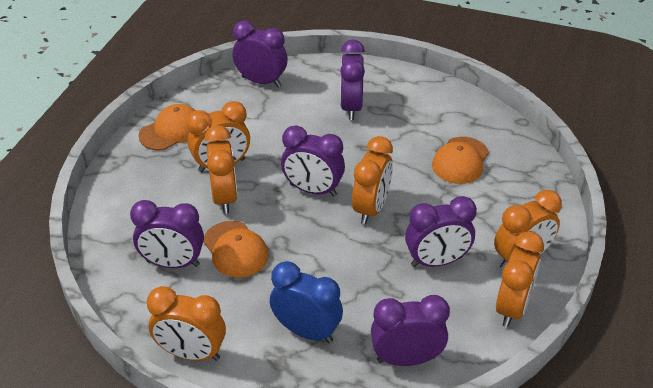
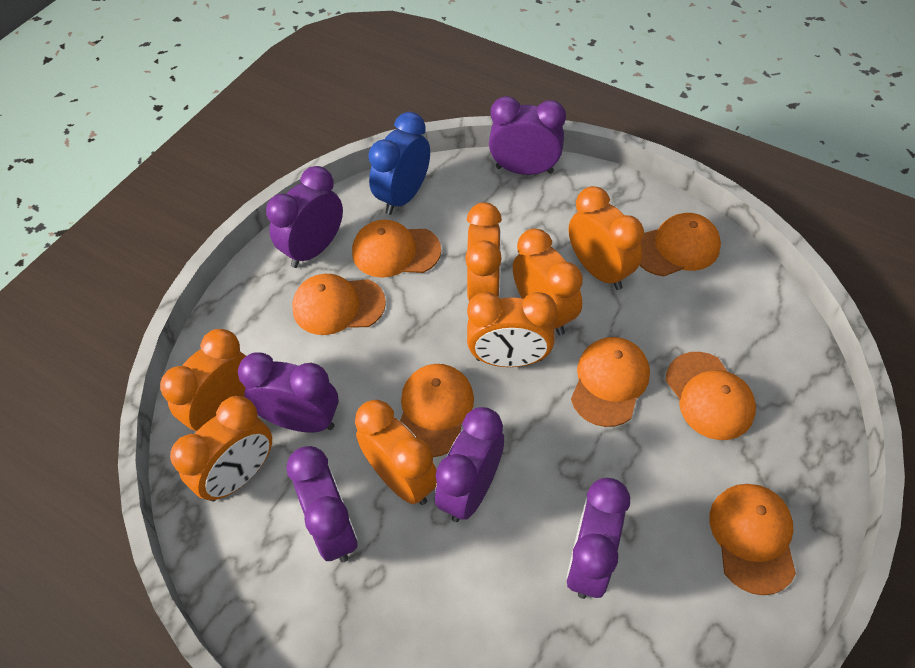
orange cap: 3 -> 7
orange clock: 6 -> 7

